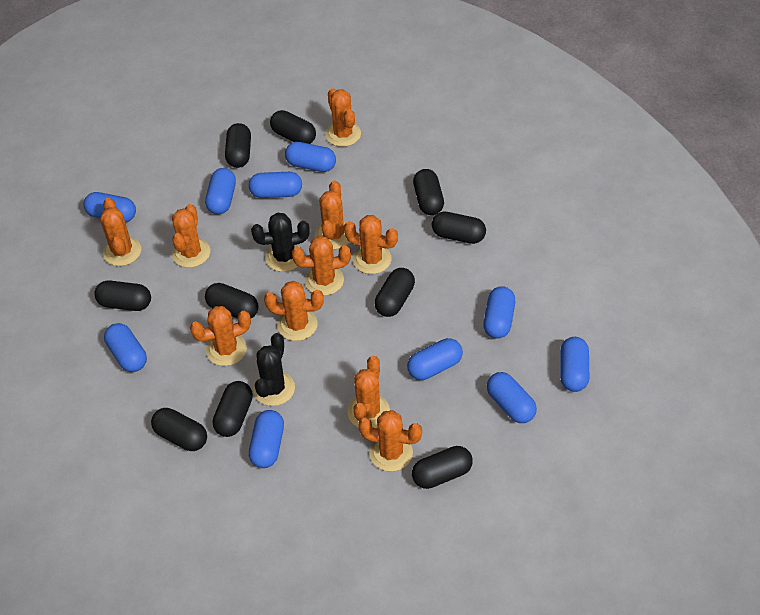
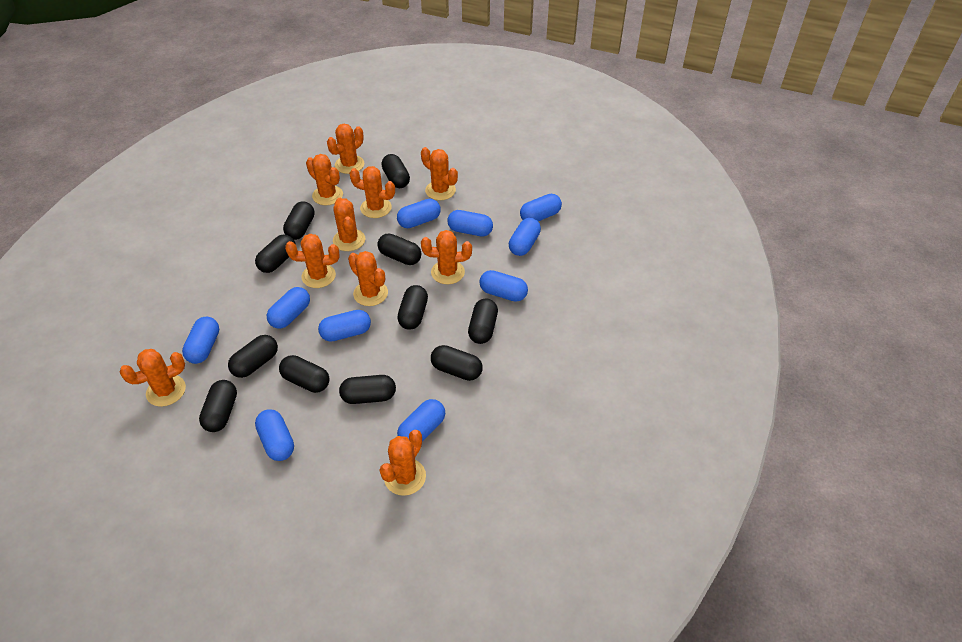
black cactus: 2 -> 0
black capsule: 10 -> 11

